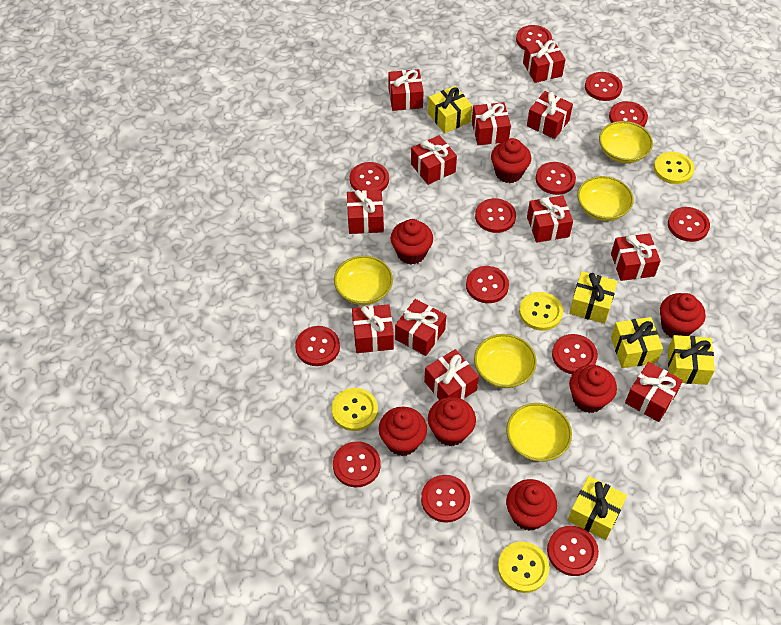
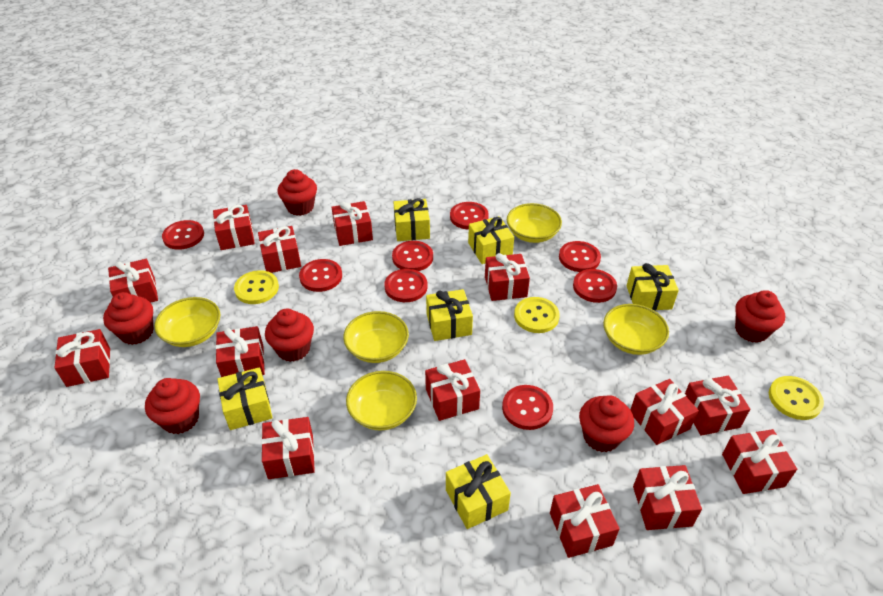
red button: 13 -> 8
red cupcake: 7 -> 6
red gift: 12 -> 14
yellow button: 4 -> 3
yellow gift: 5 -> 6

